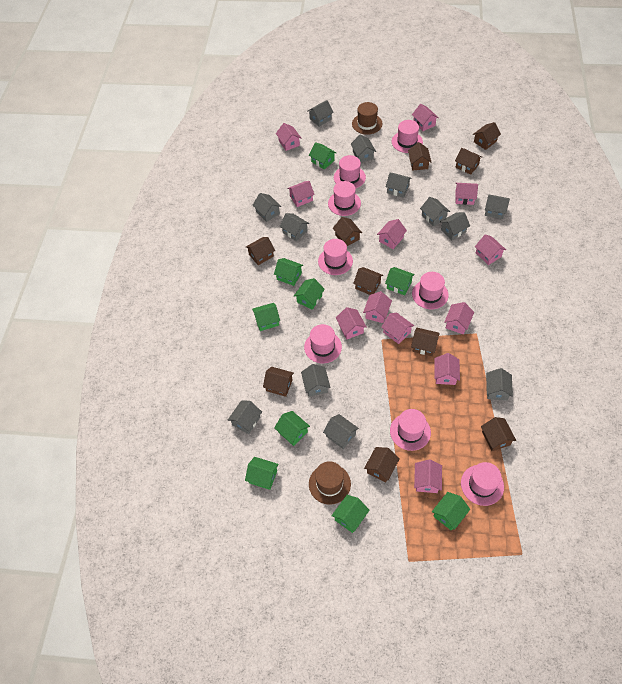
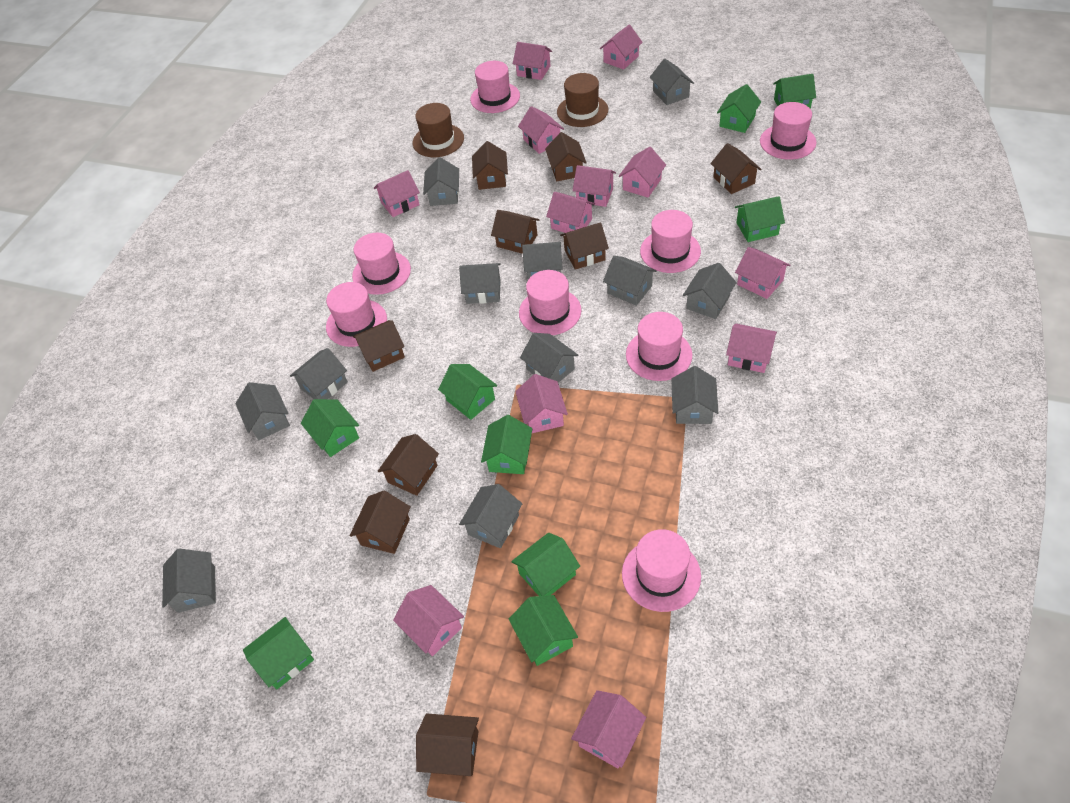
brown house: 10 -> 9

